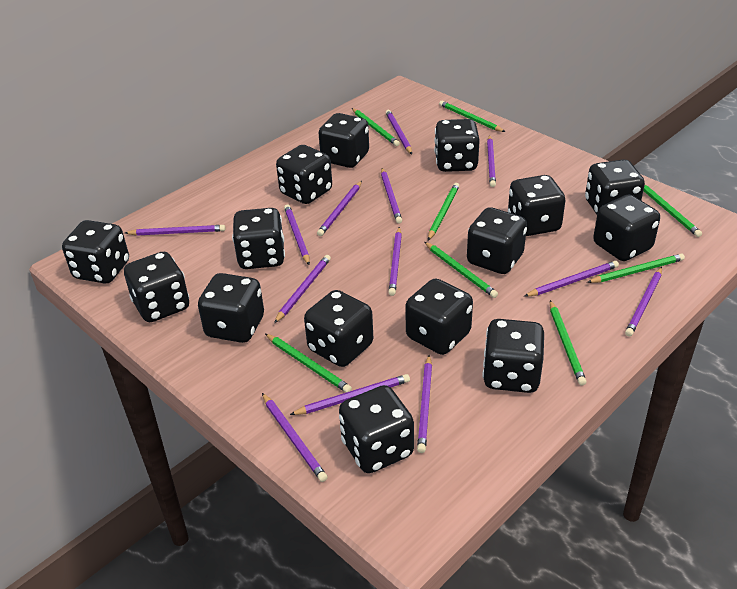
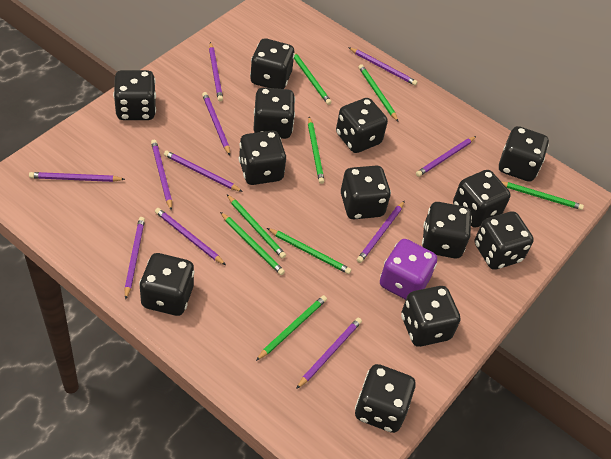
black dice: 15 -> 13
purple dice: 0 -> 1
purple pencil: 13 -> 11

